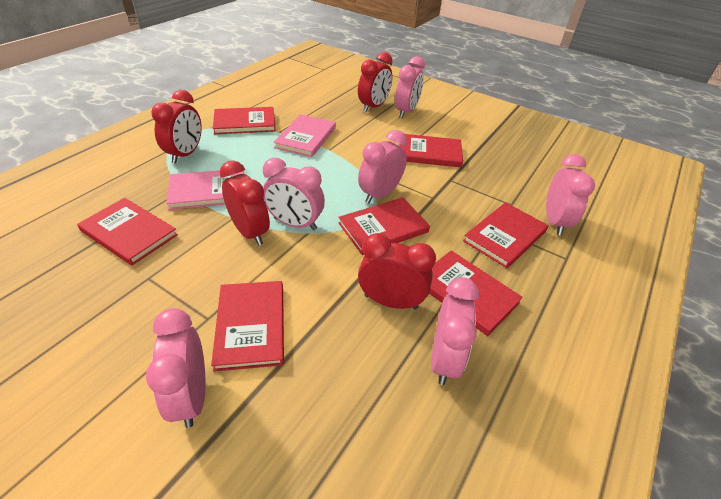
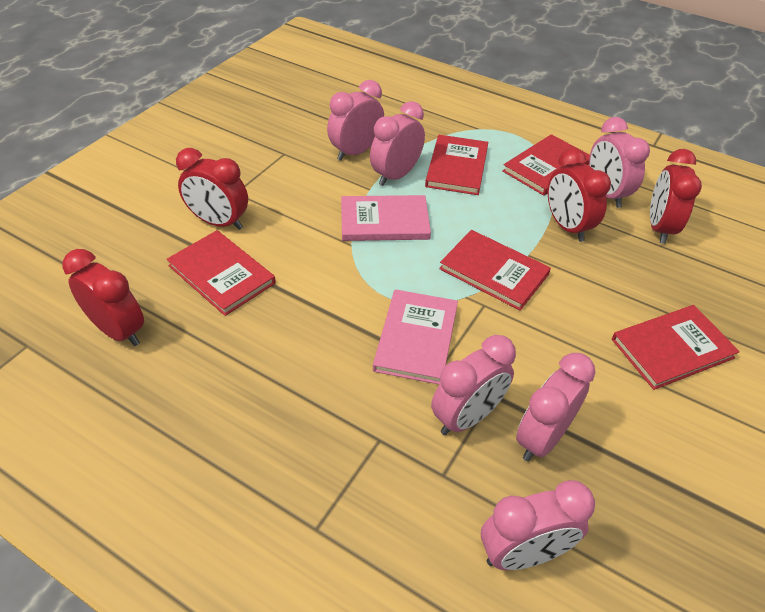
red book: 7 -> 5

